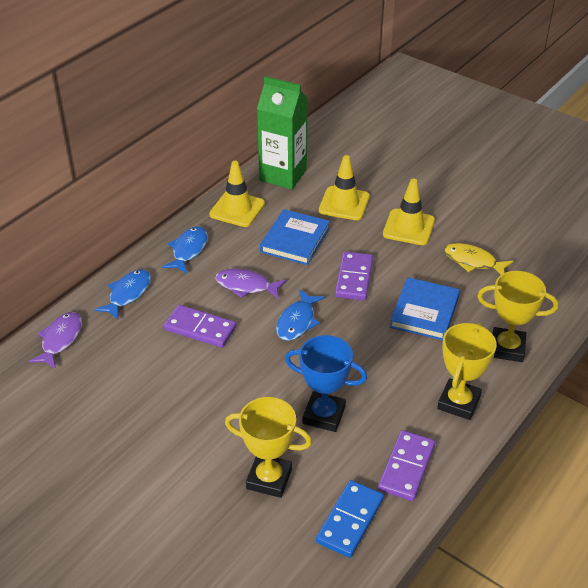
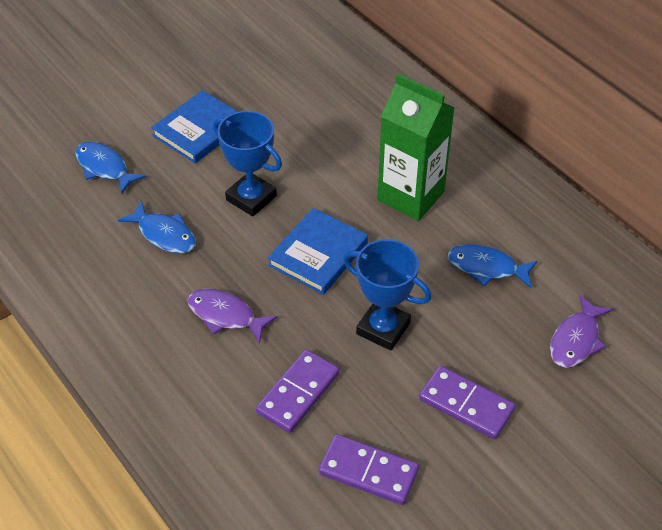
blue domino: 1 -> 0
blue trophy: 1 -> 2
yellow fish: 1 -> 0
yellow traffic cone: 3 -> 0
yellow trophy: 3 -> 0

